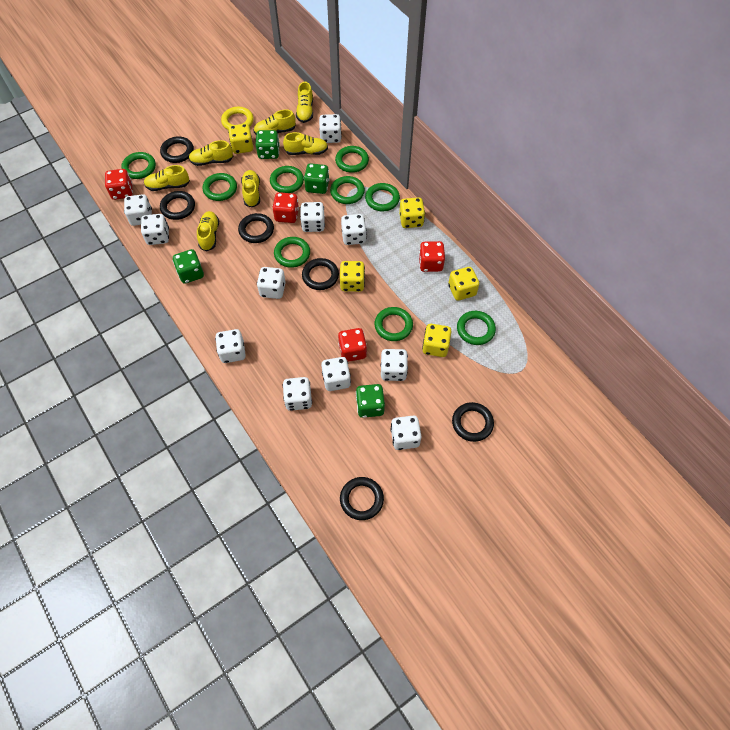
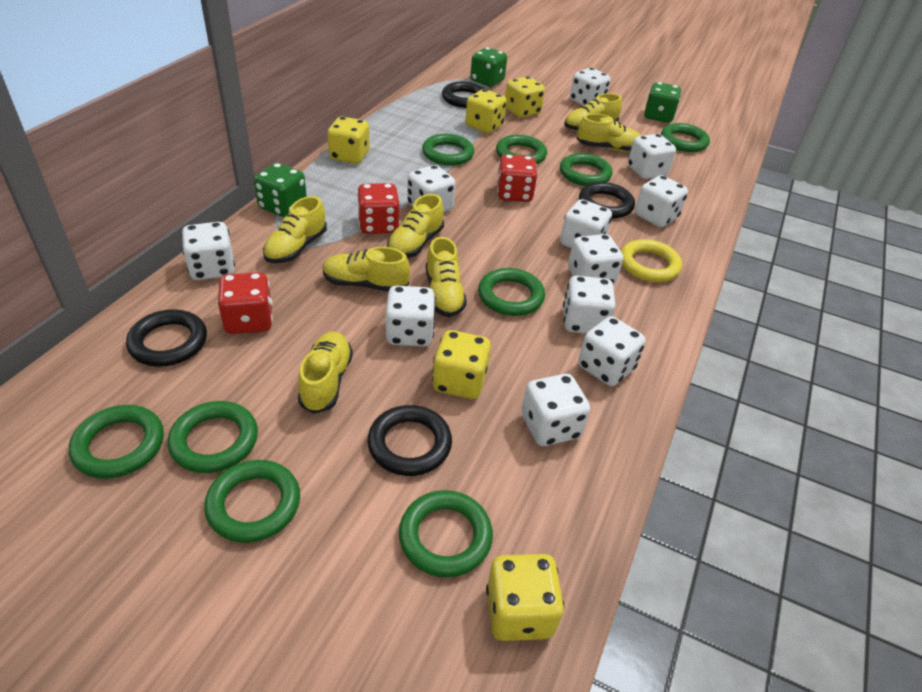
black ring: 6 -> 4
green dice: 4 -> 3
red dice: 4 -> 3

